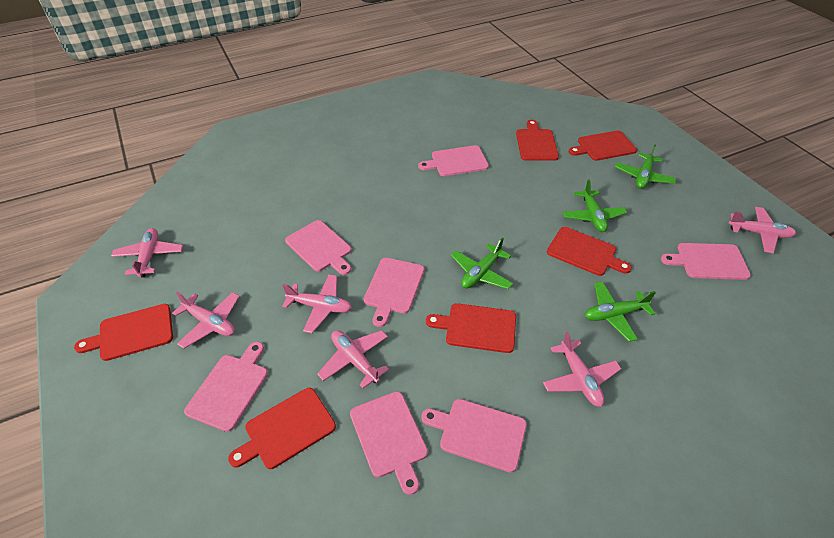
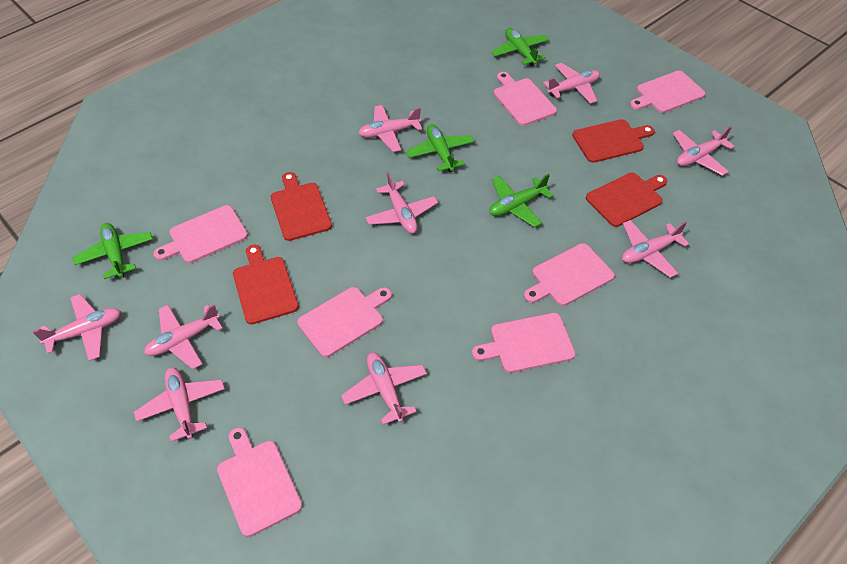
pink plane: 6 -> 9
red cutting board: 6 -> 4

